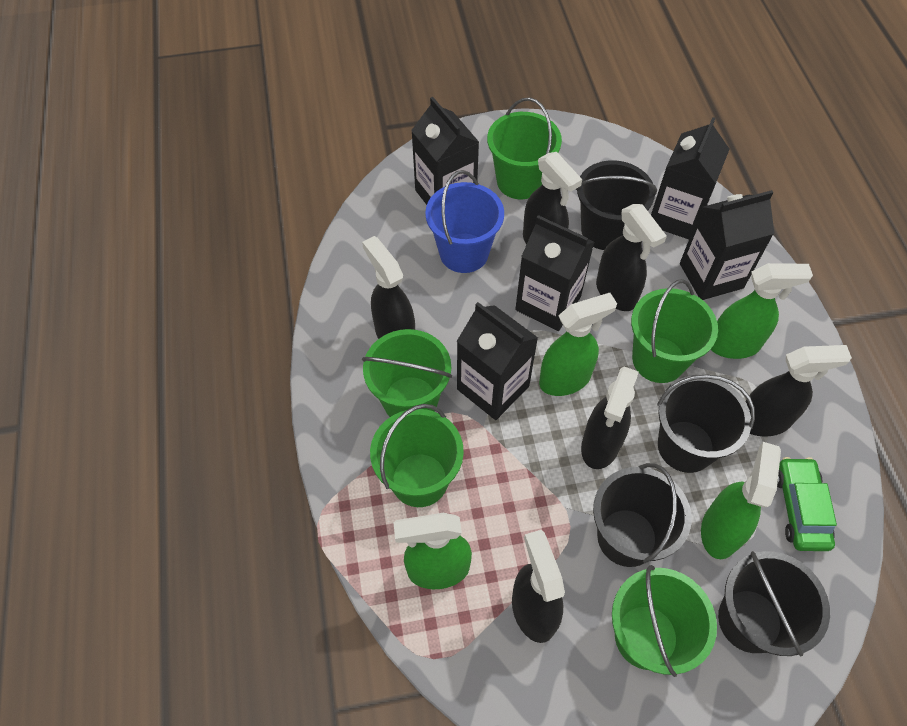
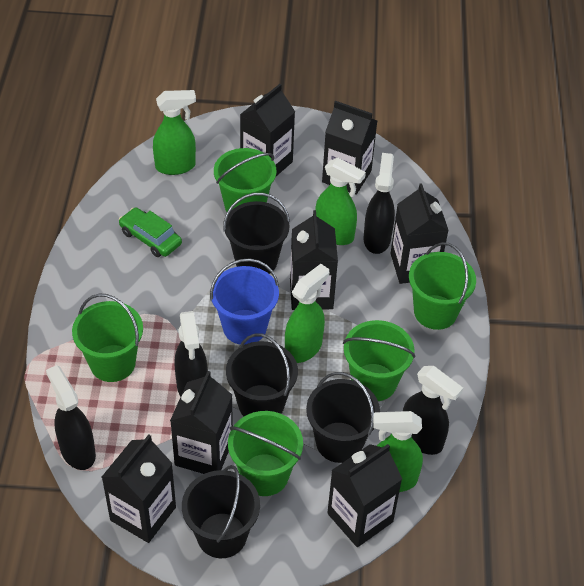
black carton: 5 -> 7
black spray bottle: 6 -> 4

